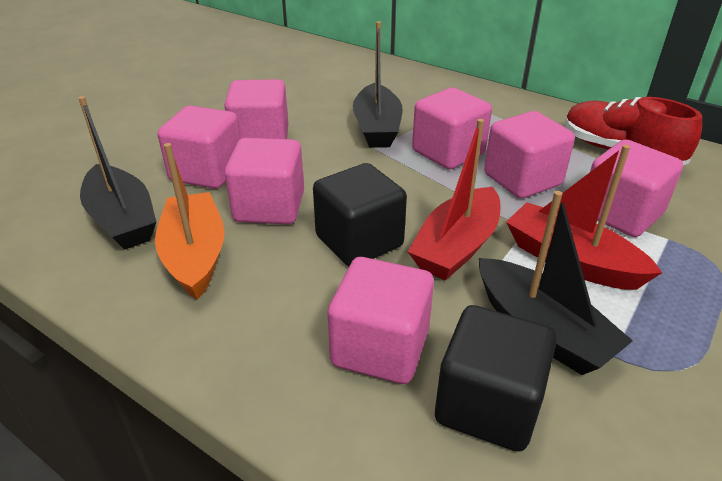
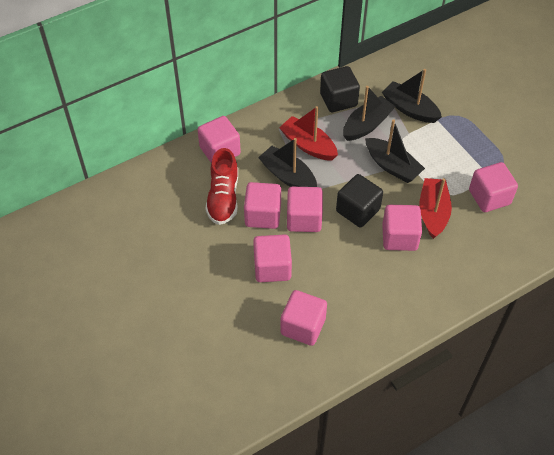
black boat: 3 -> 4
orange boat: 1 -> 0

